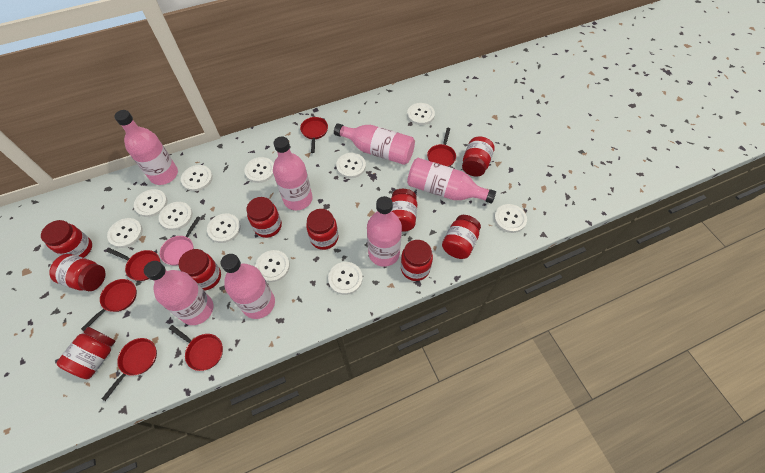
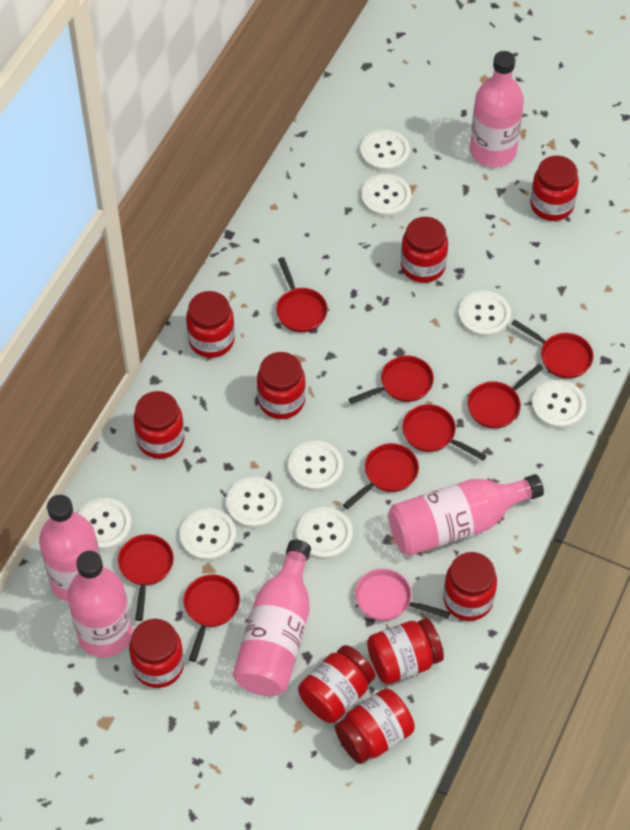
pink bottle: 7 -> 5
red pan: 6 -> 8
white button: 11 -> 9

